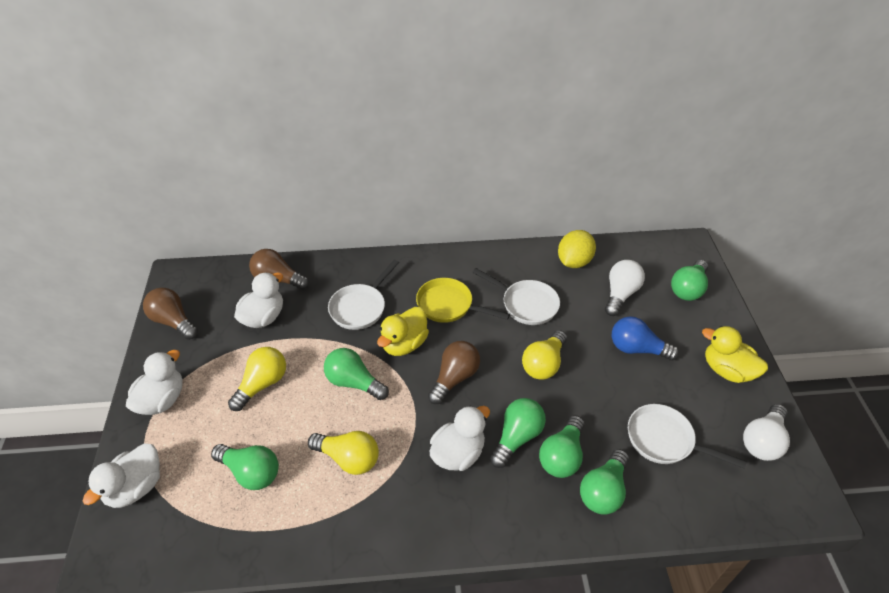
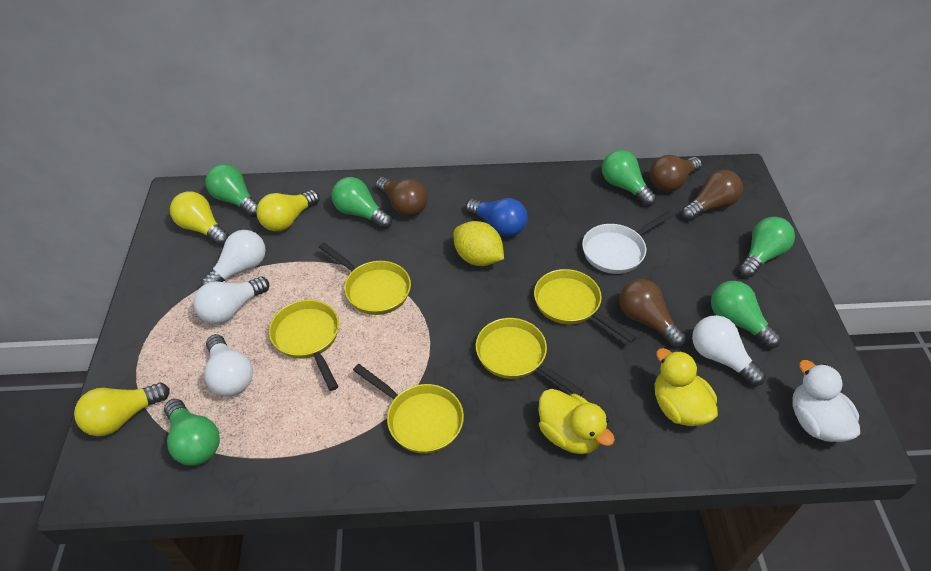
brown light bulb: 3 -> 4
white duck: 4 -> 1
white light bulb: 2 -> 4
white pan: 3 -> 1
yellow pan: 1 -> 5

